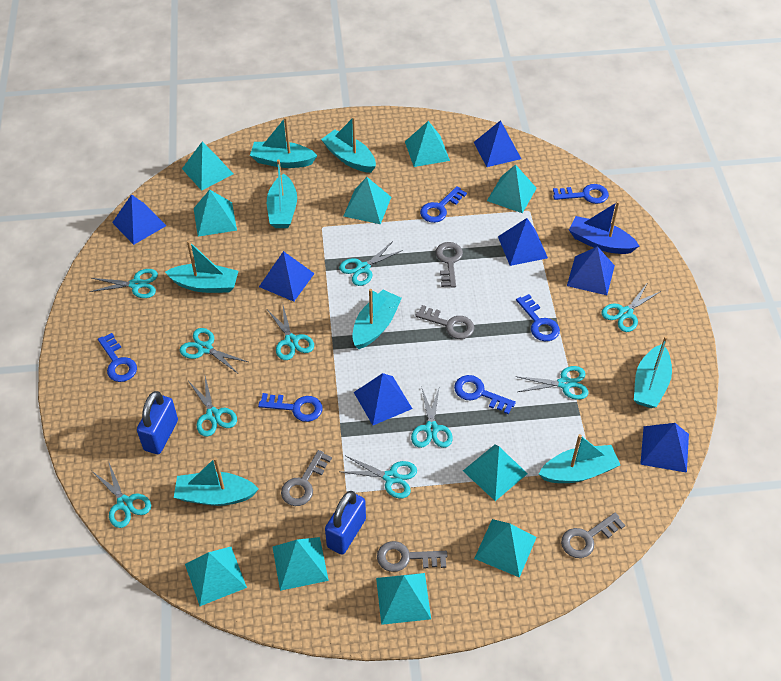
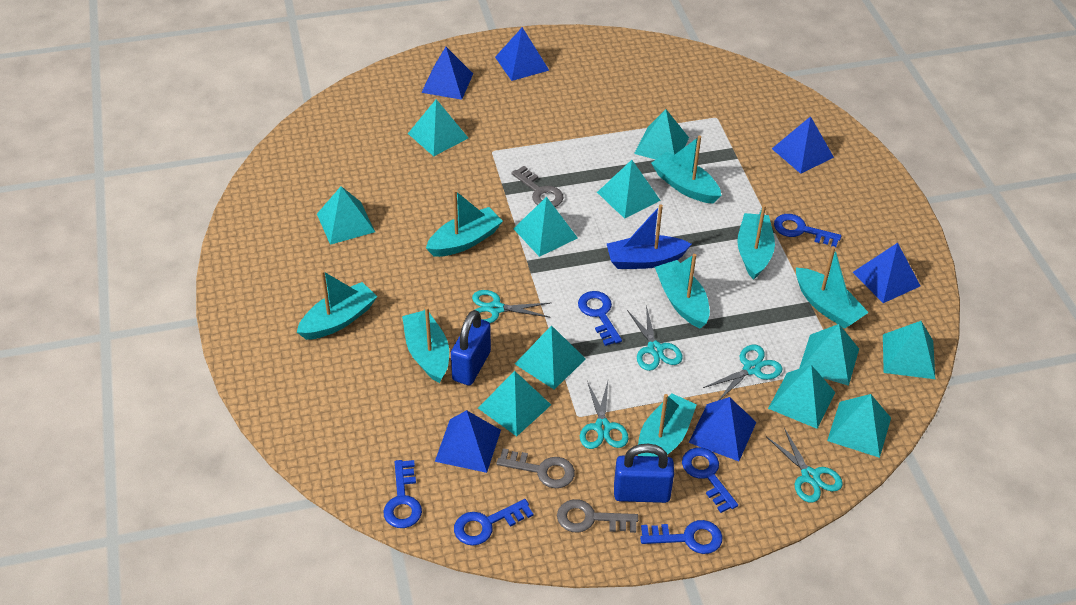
blue pyramid: 7 -> 6
grey key: 5 -> 3
turquoise pyramid: 10 -> 11
turquoise scissors: 10 -> 5

